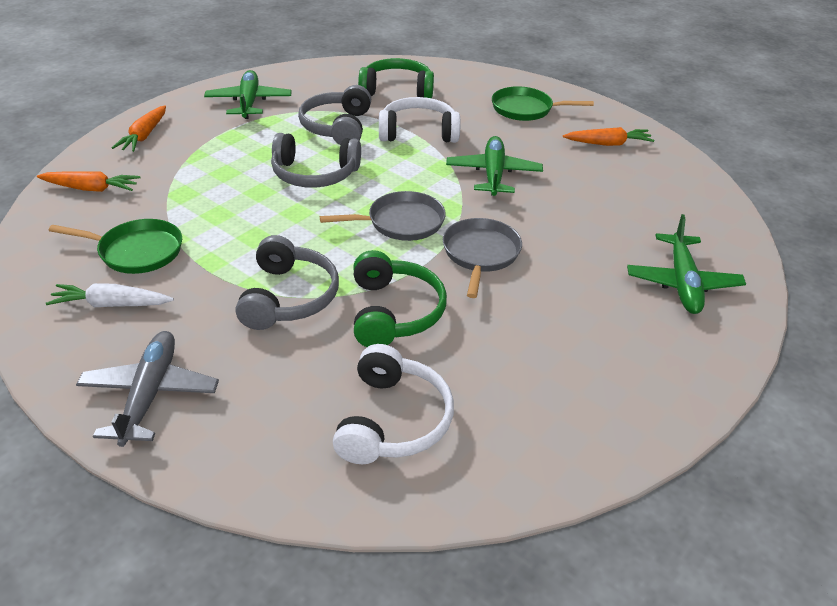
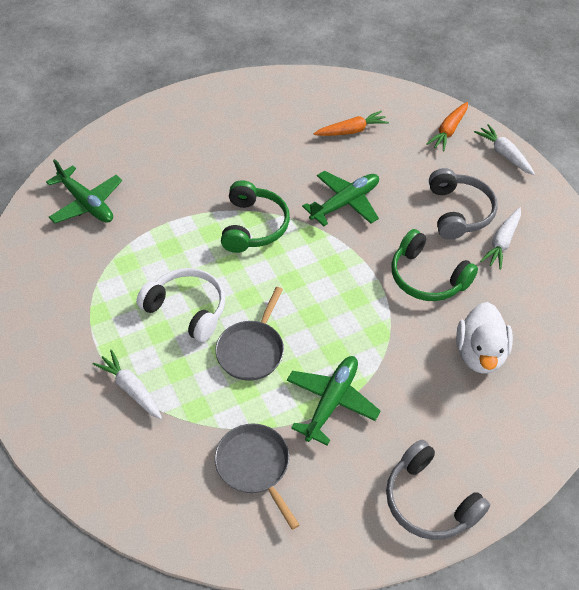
green pan: 2 -> 0
grey headphones: 3 -> 2
grey plane: 1 -> 0
orange carrot: 3 -> 2
white carrot: 1 -> 3
white duck: 0 -> 1
white headphones: 2 -> 1

